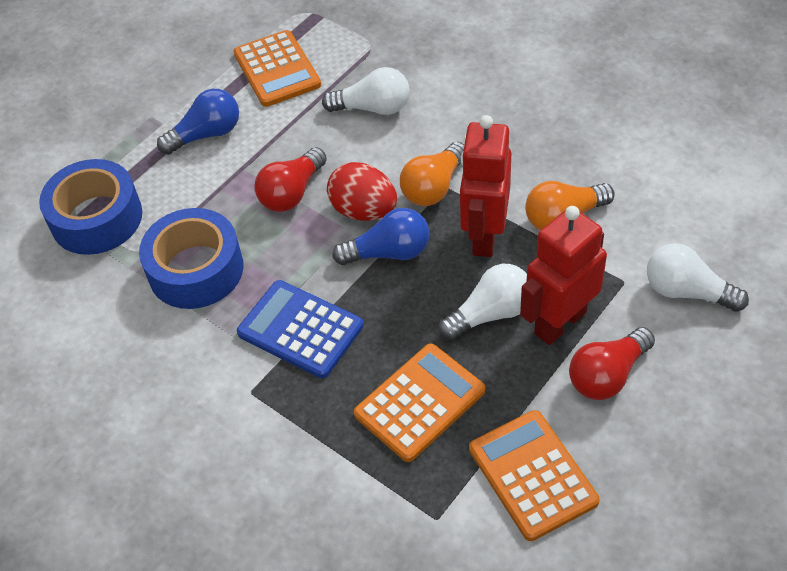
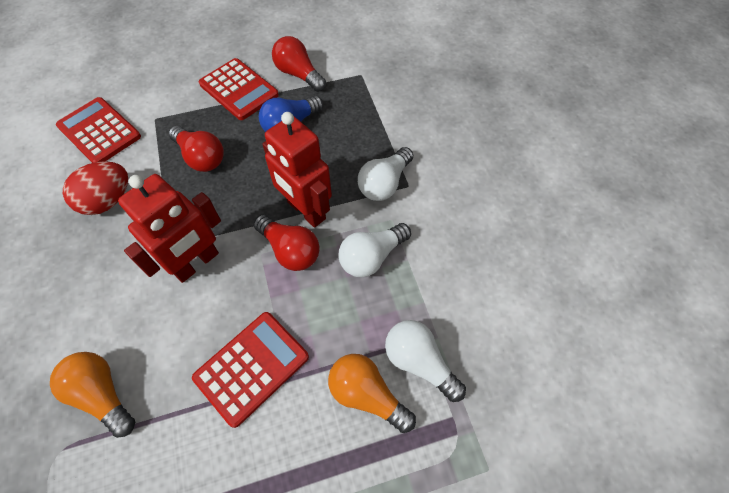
blue calculator: 1 -> 0
blue light bulb: 2 -> 1
blue tape: 2 -> 0
orange calculator: 3 -> 0
red calculator: 0 -> 3
red light bulb: 2 -> 3

